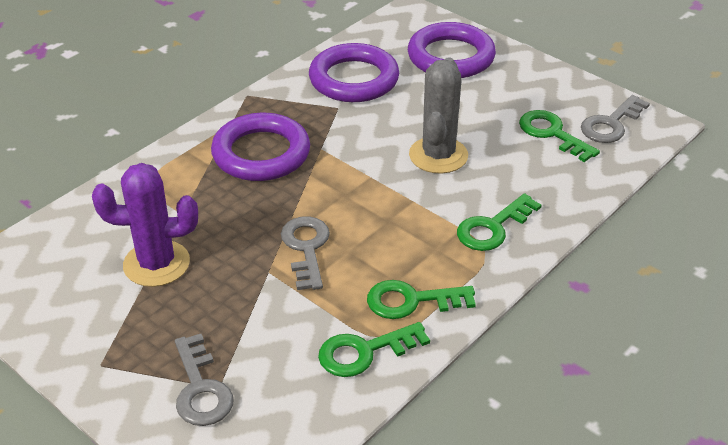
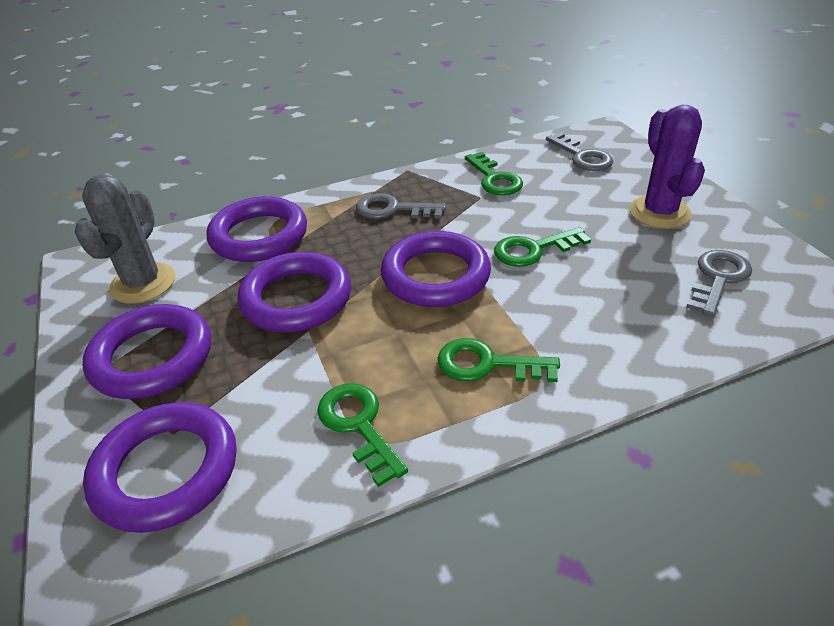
purple ring: 3 -> 5

